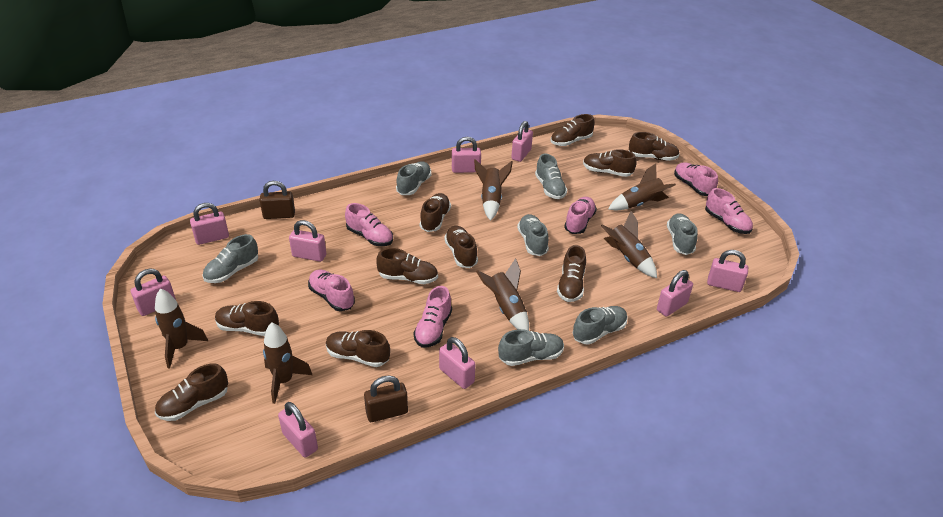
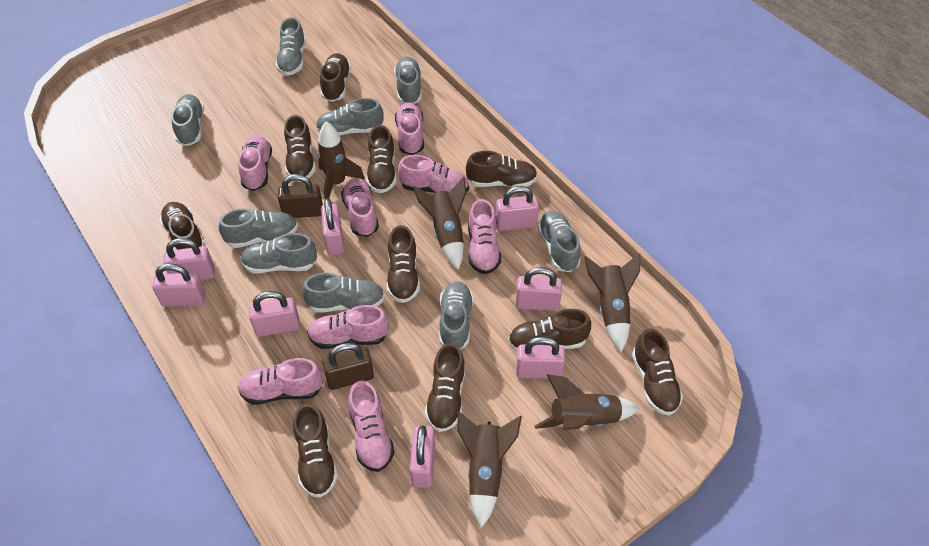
brown rocket: 6 -> 5
grey shoe: 7 -> 9
pink padlock: 9 -> 8
pink shoe: 6 -> 8

